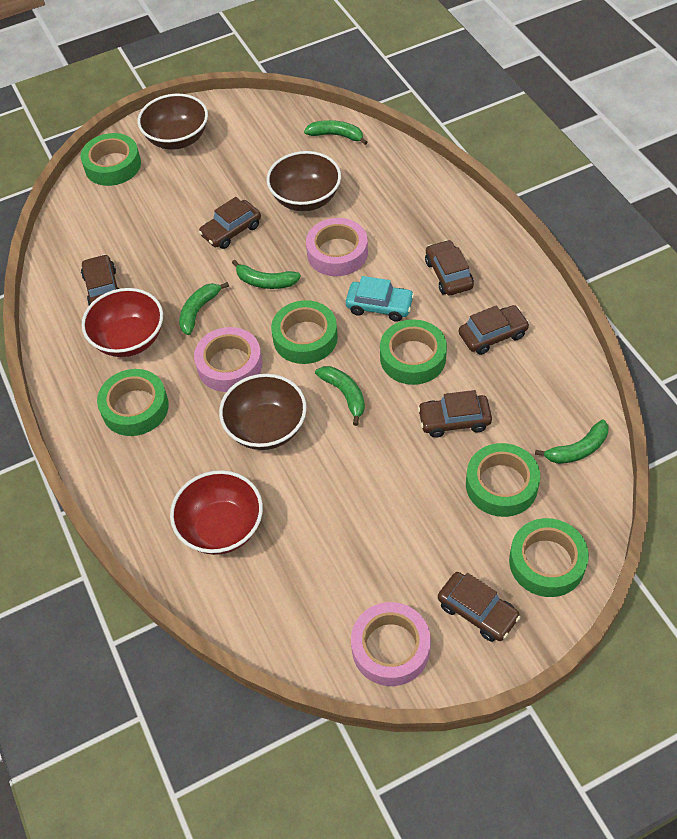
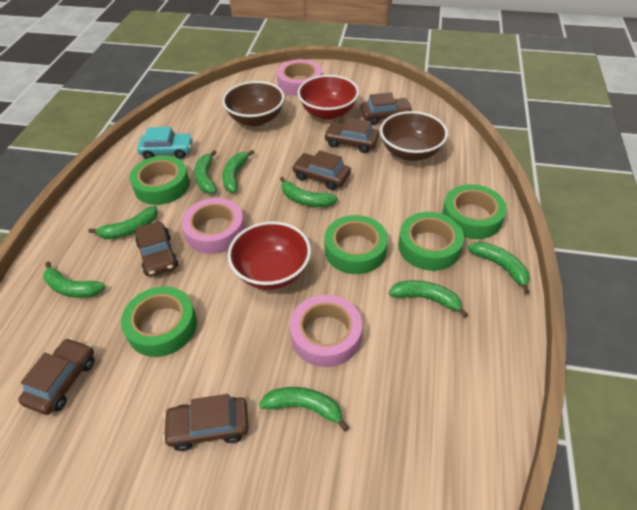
brown bowl: 3 -> 2
green banana: 5 -> 8
green tape: 6 -> 5

